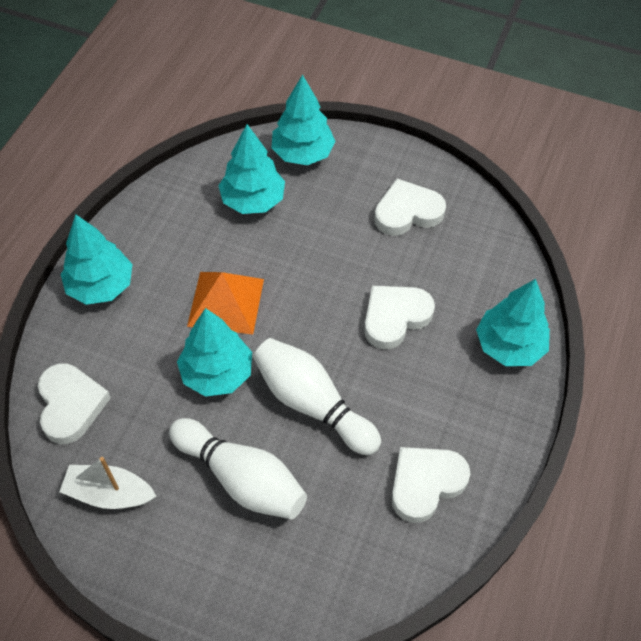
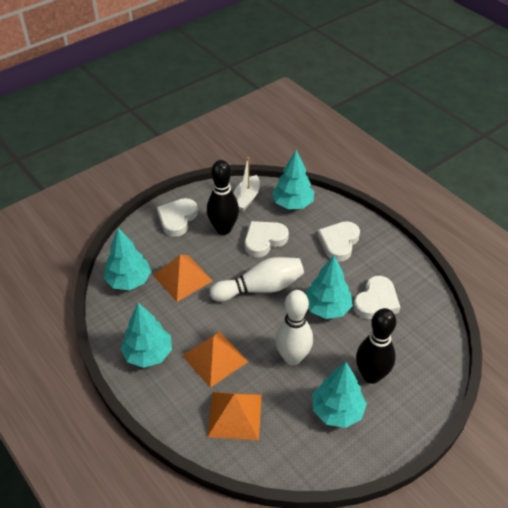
black bowling pin: 0 -> 2
orange pyramid: 1 -> 3

